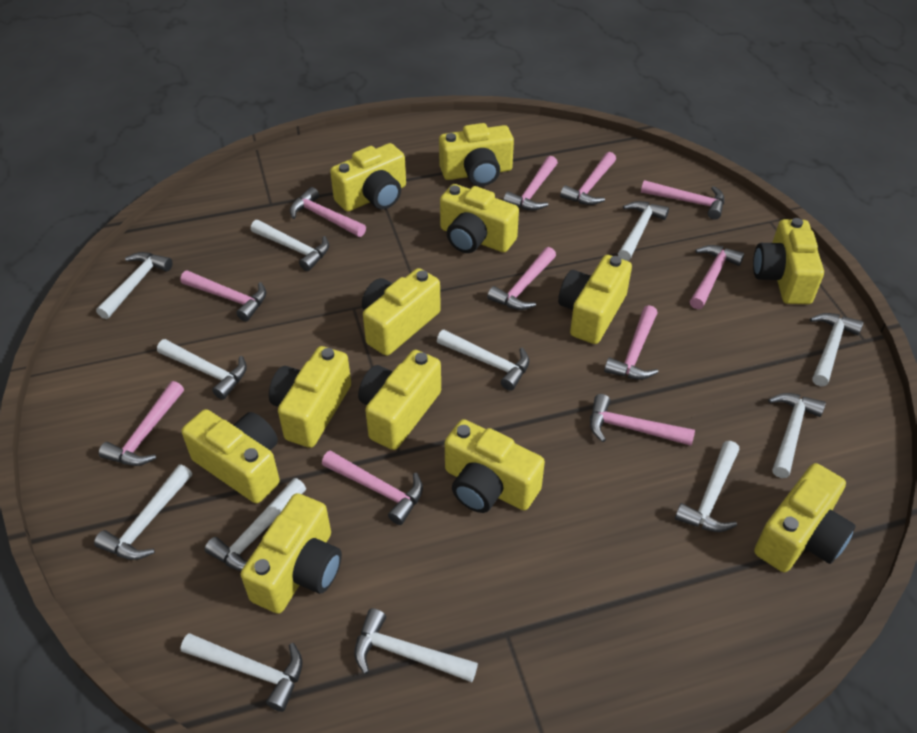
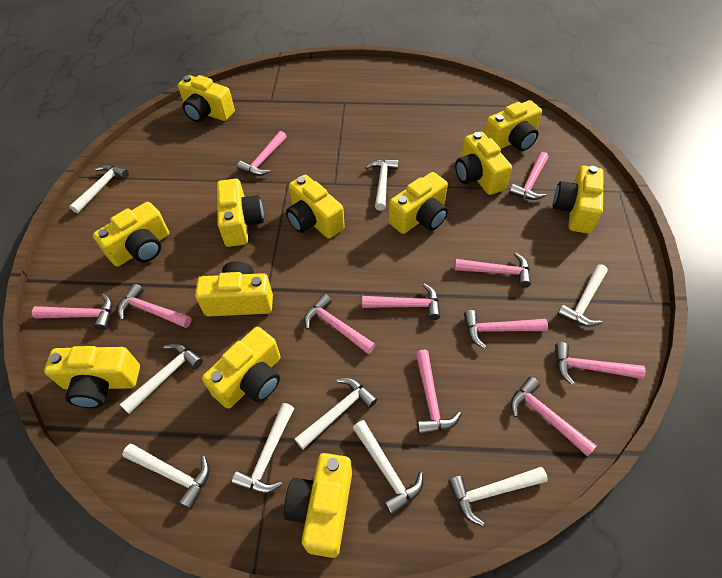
white hammer: 12 -> 9

